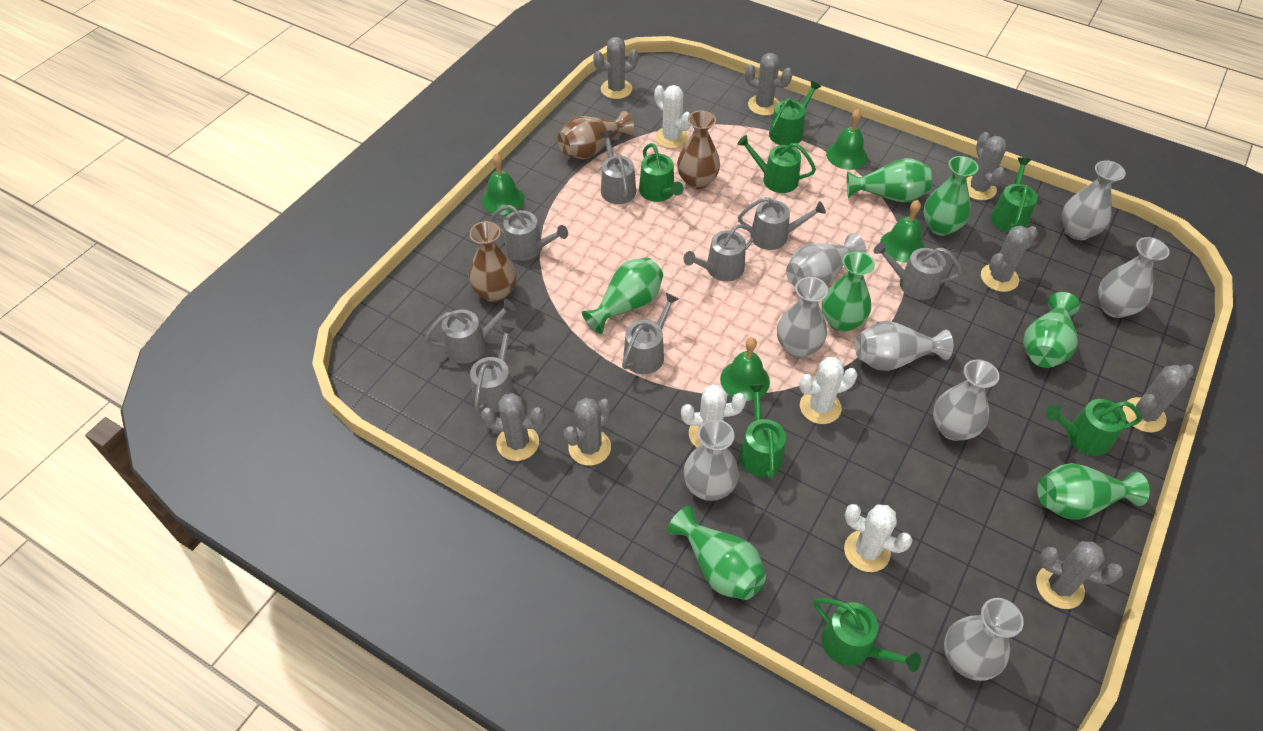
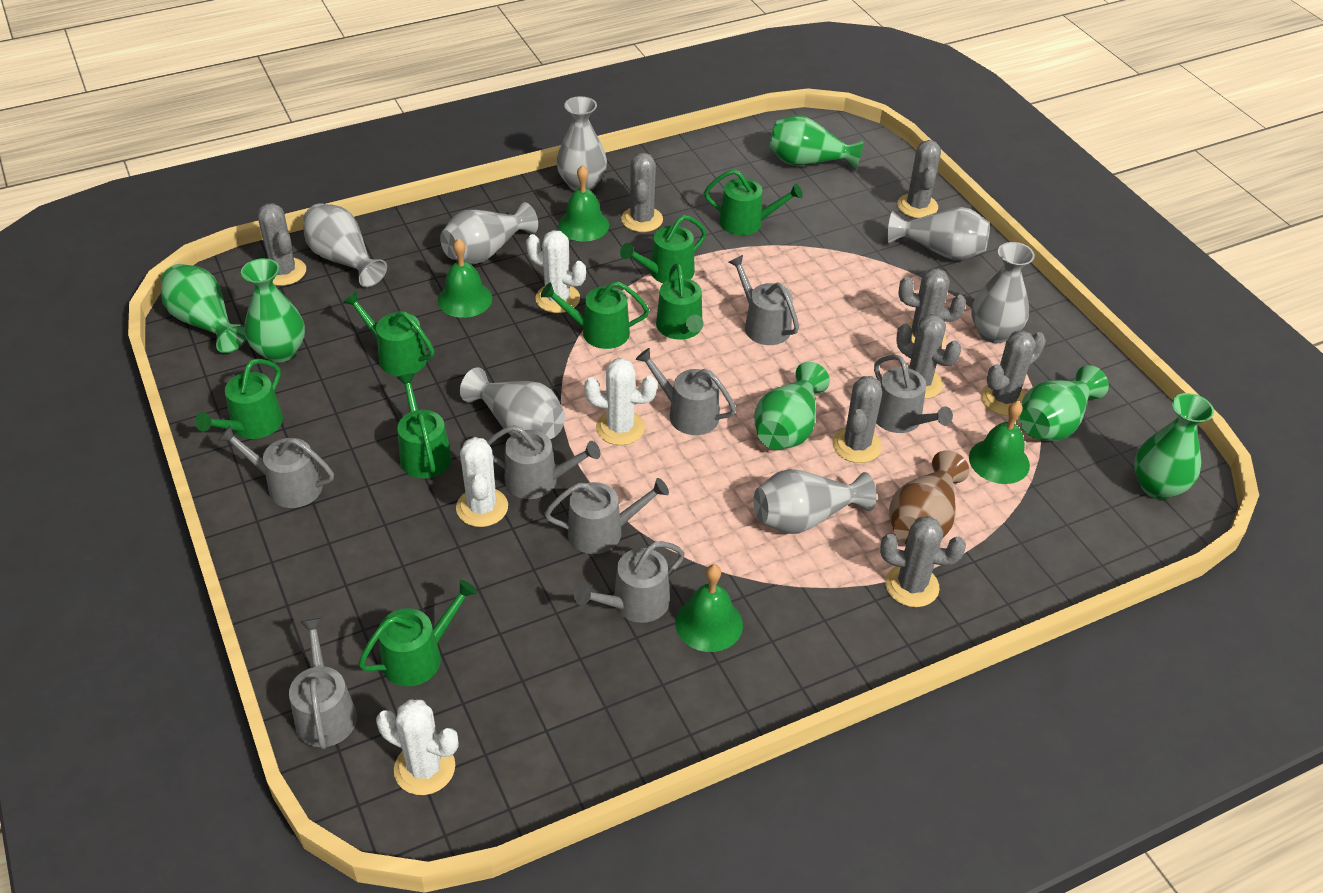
brown vase: 3 -> 1
green vase: 7 -> 6
green watering can: 7 -> 8
grey vase: 8 -> 7

